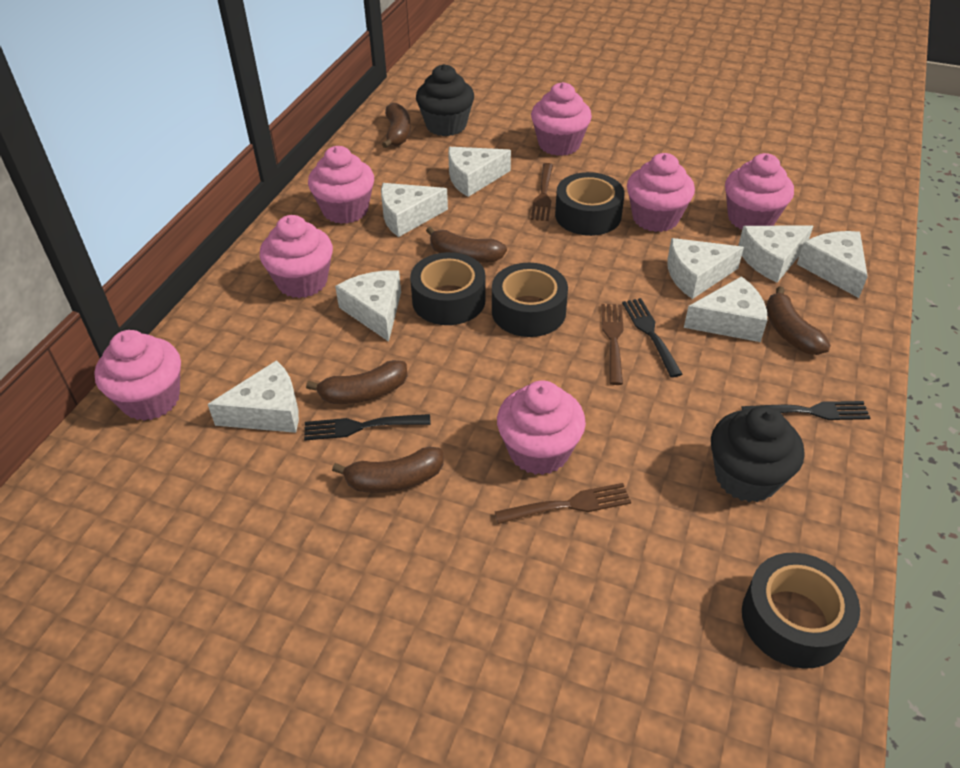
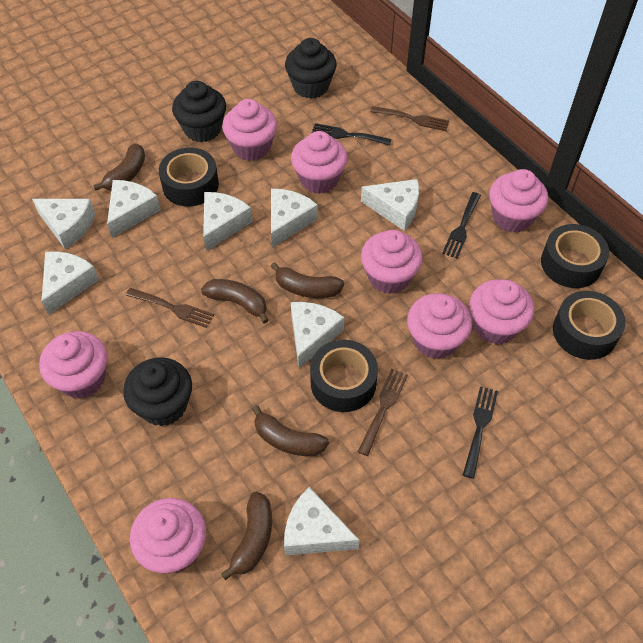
black cupcake: 2 -> 3
pink cupcake: 7 -> 8

